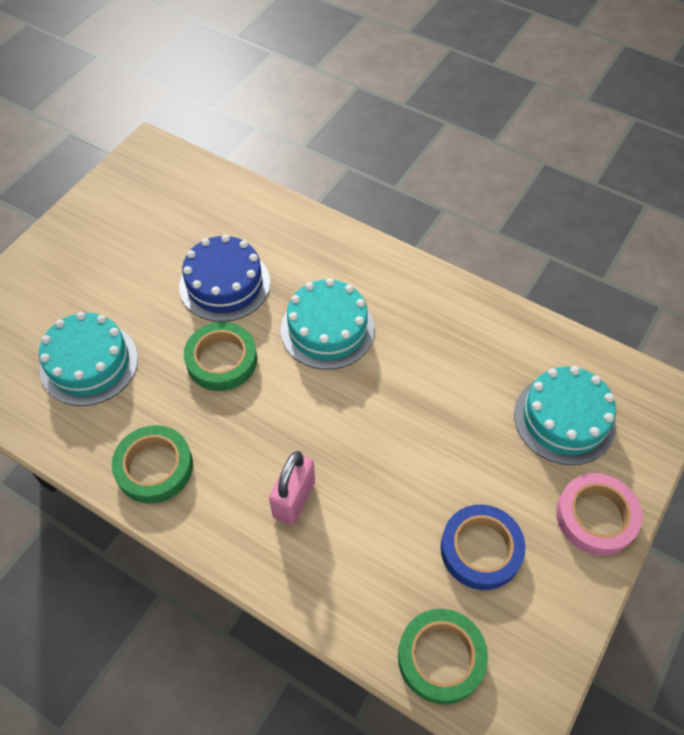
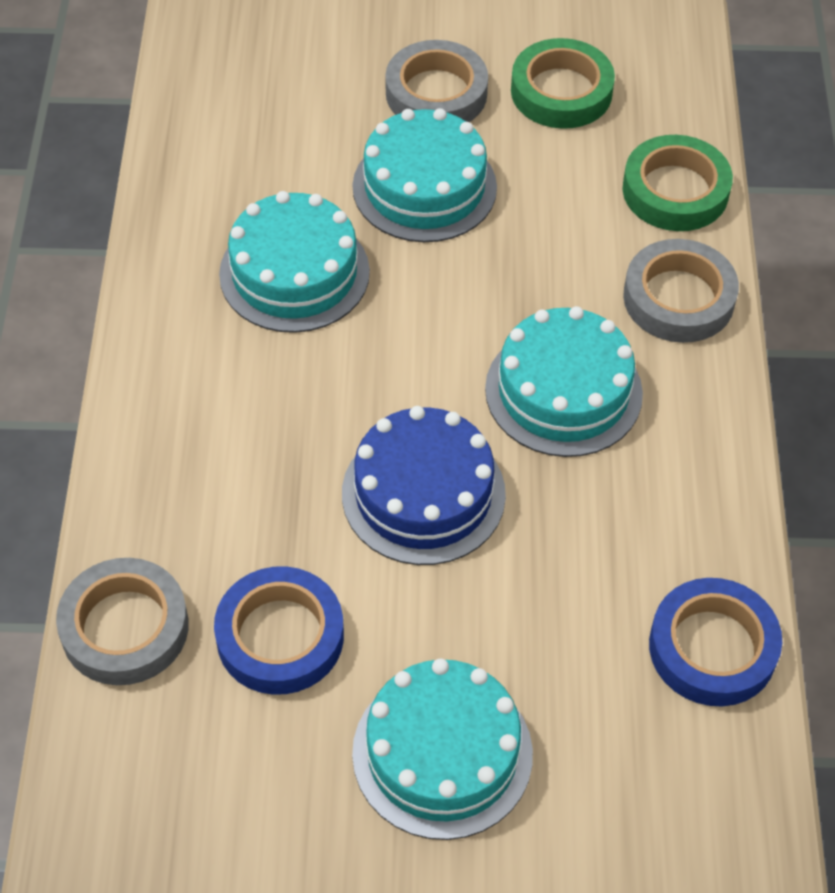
blue tape: 1 -> 2
green tape: 3 -> 2
grey tape: 0 -> 3
pink padlock: 1 -> 0
pink tape: 1 -> 0
turquoise cake: 3 -> 4

